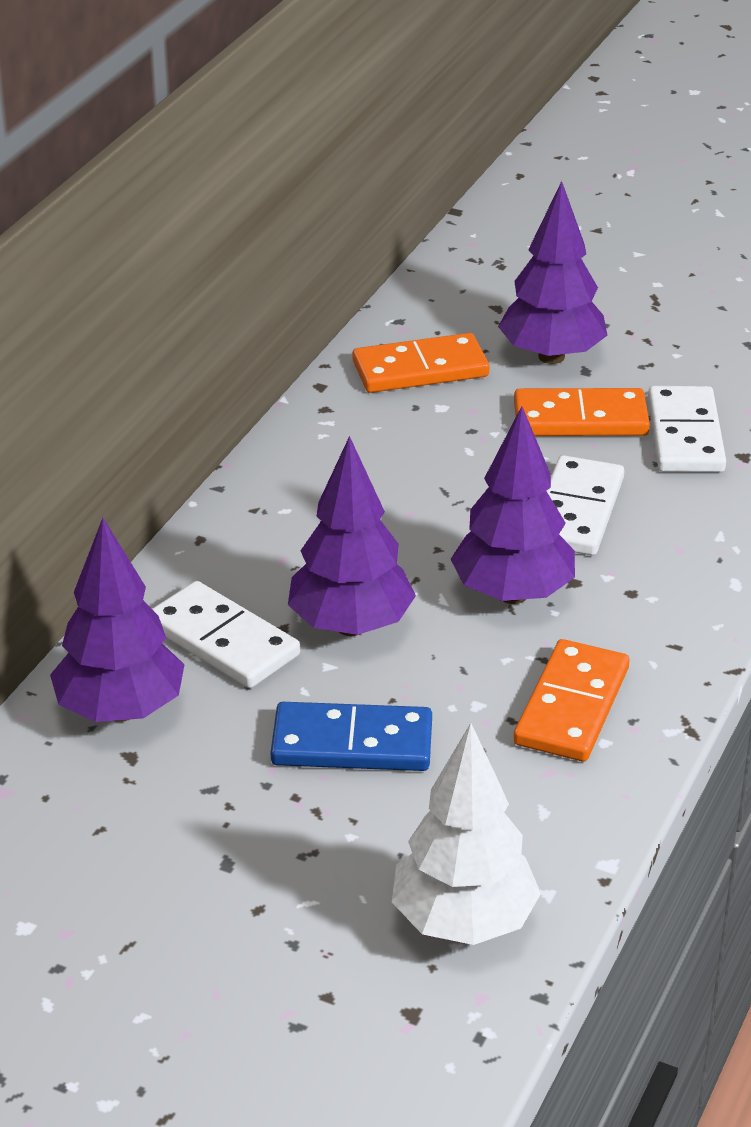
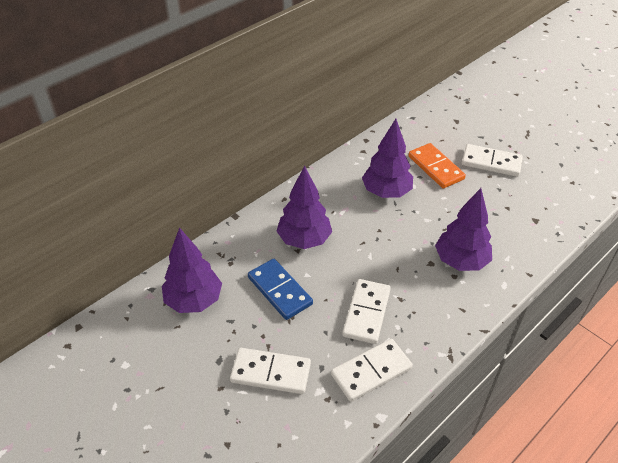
orange domino: 3 -> 1
white domino: 3 -> 4
white tree: 1 -> 0

